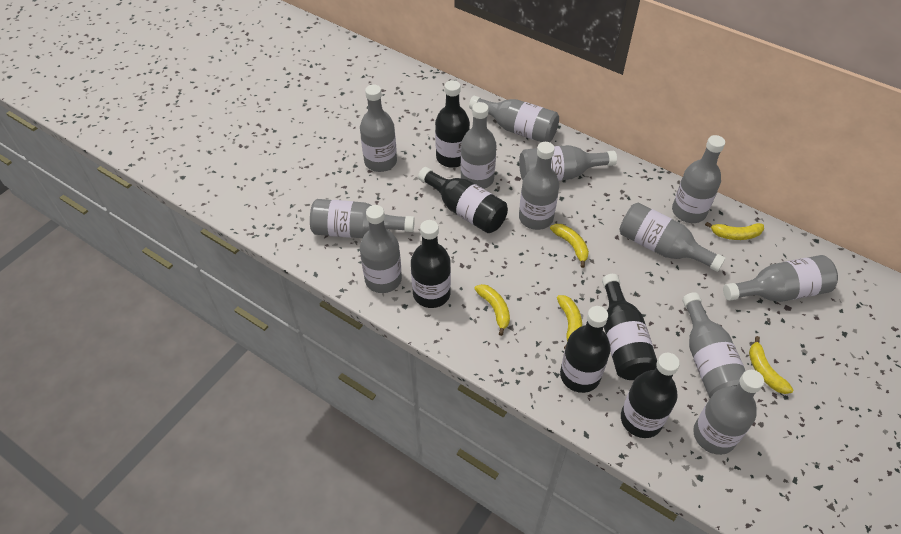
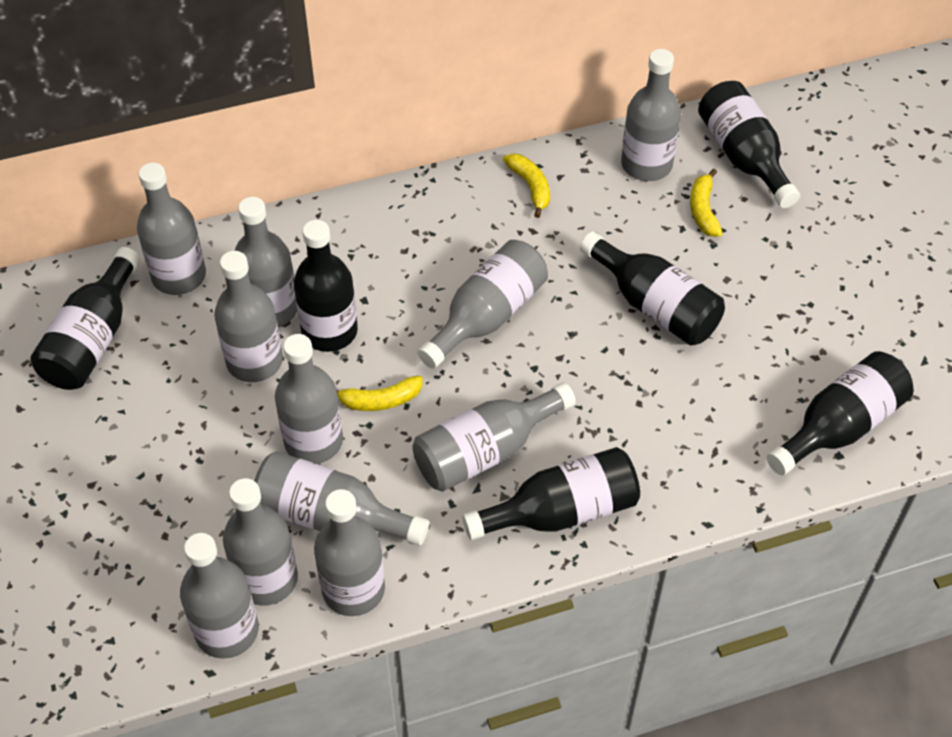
grey bottle: 12 -> 11
yellow banana: 5 -> 3

